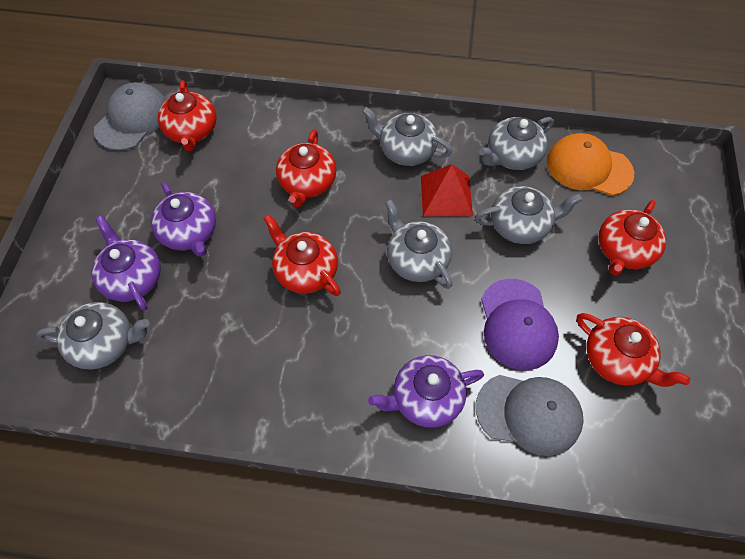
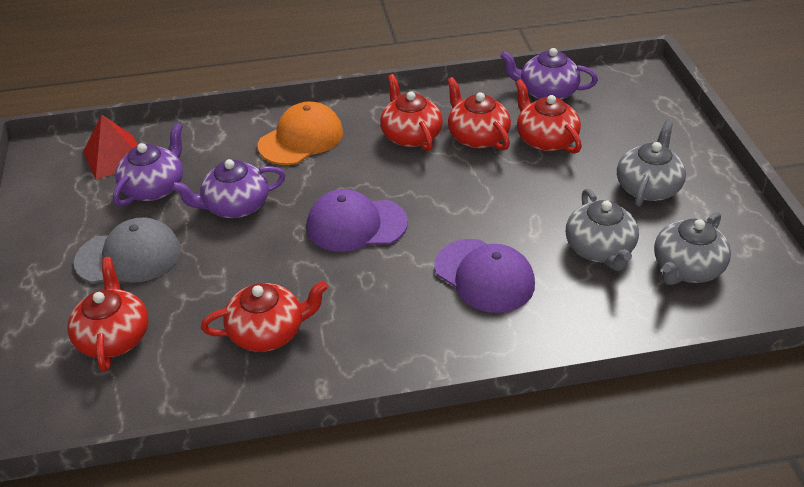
grey cap: 2 -> 1
grey teapot: 5 -> 3
purple cap: 1 -> 2

